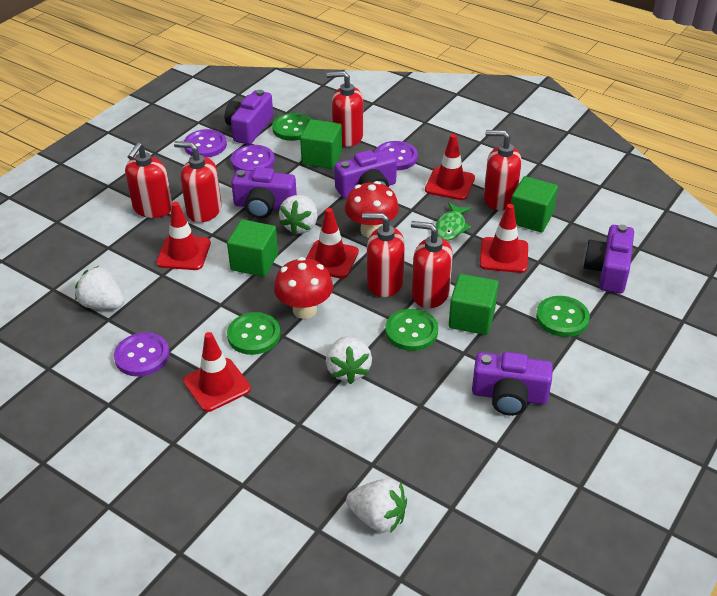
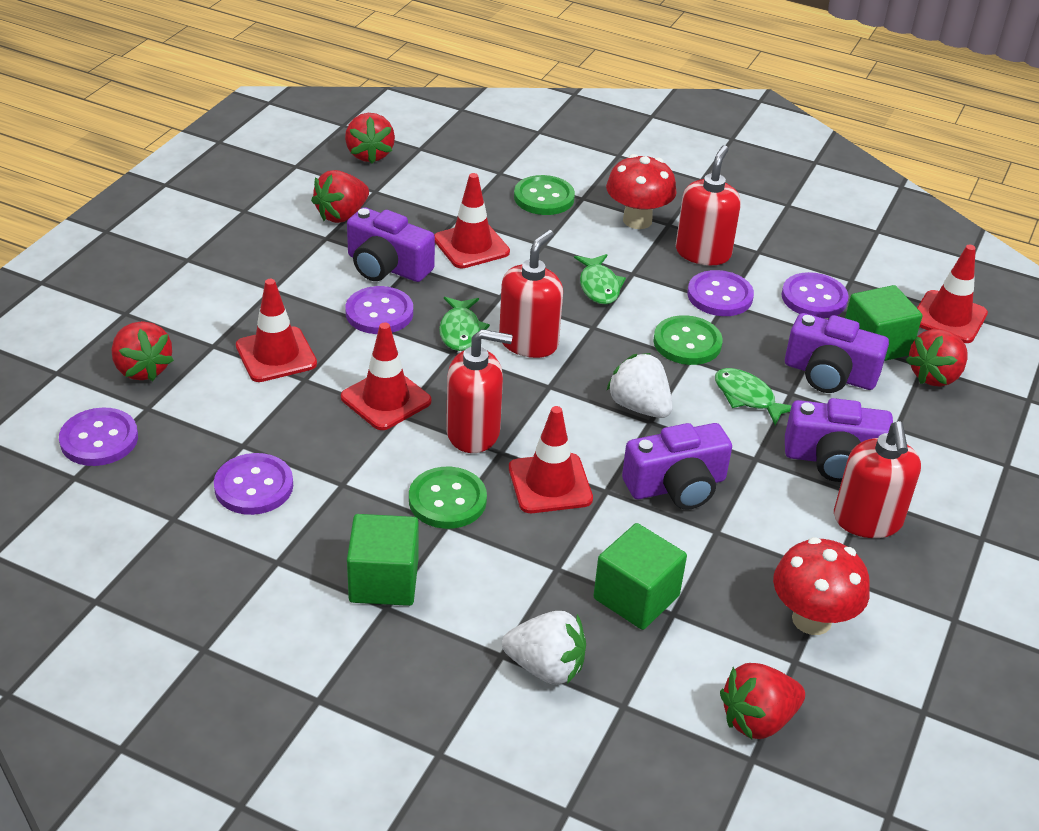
green button: 4 -> 3
green cube: 4 -> 3
green fish: 1 -> 3
purple button: 4 -> 5
purple camera: 5 -> 4
red soap dispenser: 6 -> 4
red strawberry: 0 -> 5
white strawberry: 4 -> 2

